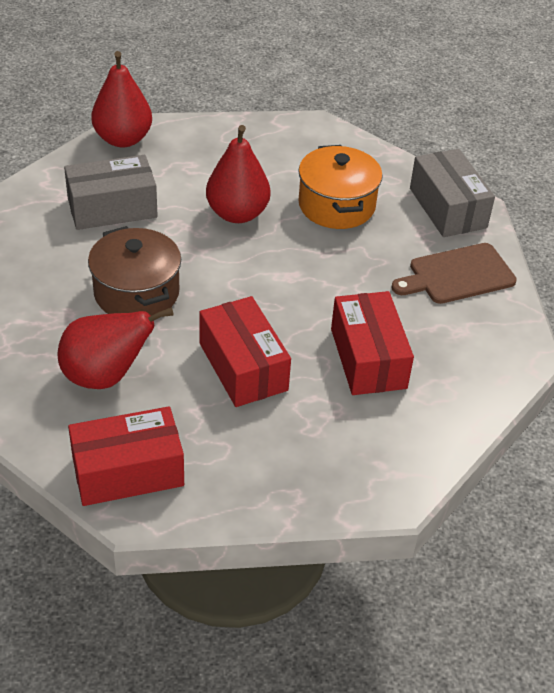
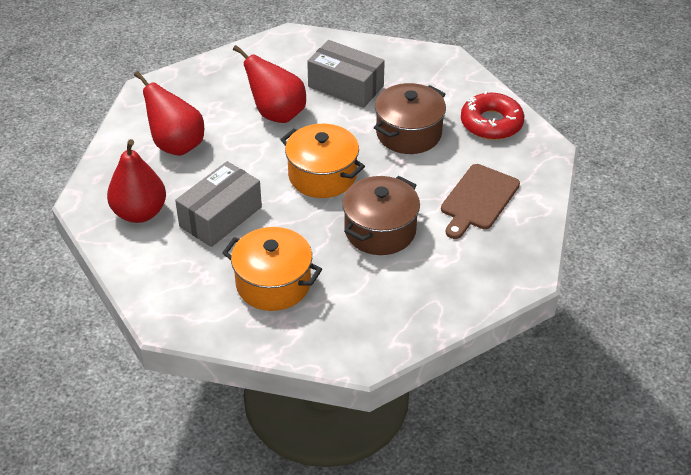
brown pot: 1 -> 2
orange pot: 1 -> 2
red box: 3 -> 0
red donut: 0 -> 1

